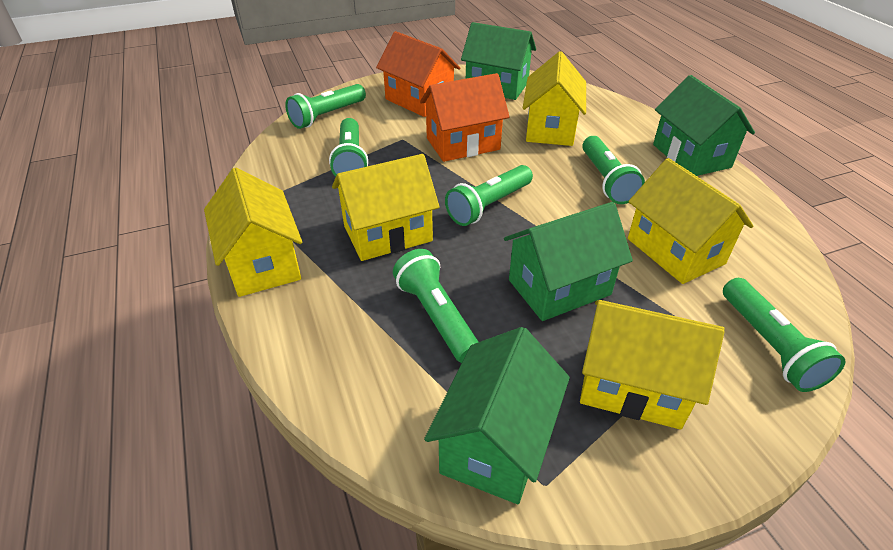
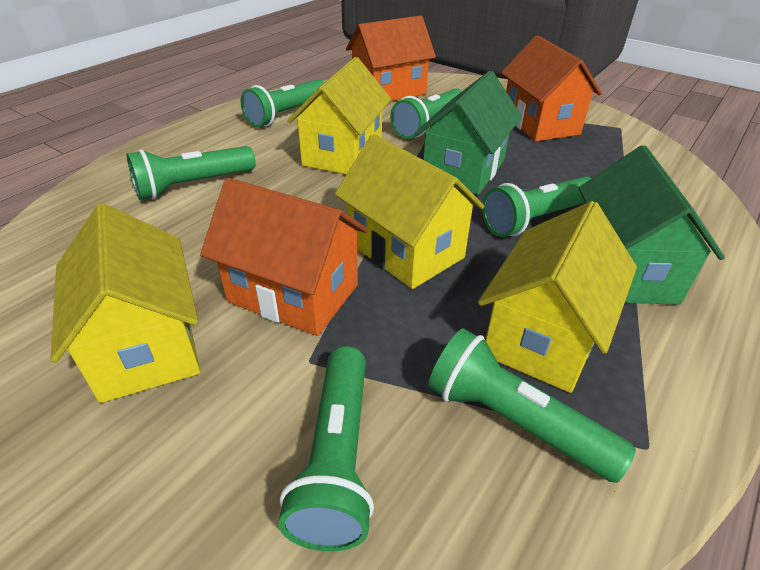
green house: 4 -> 2
orange house: 2 -> 3
yellow house: 5 -> 4

